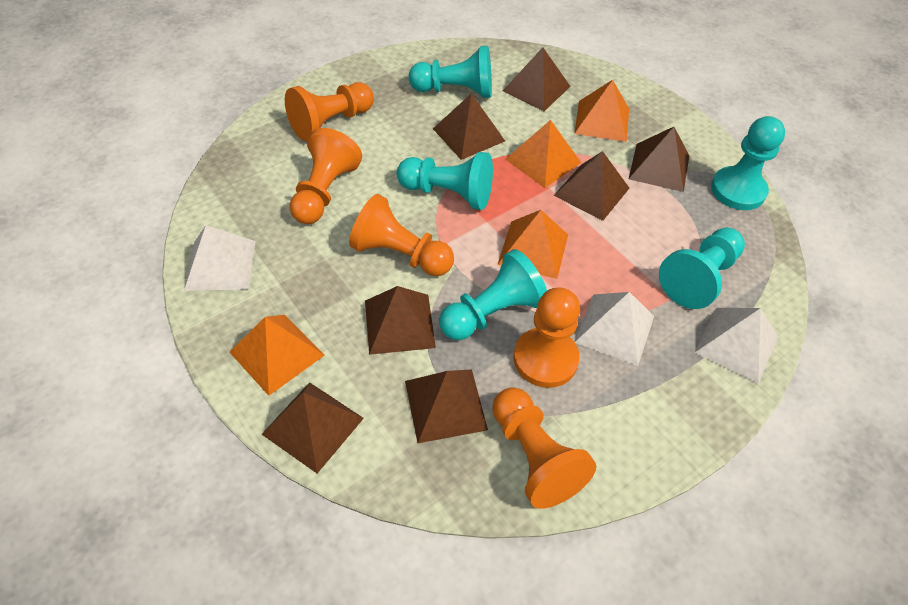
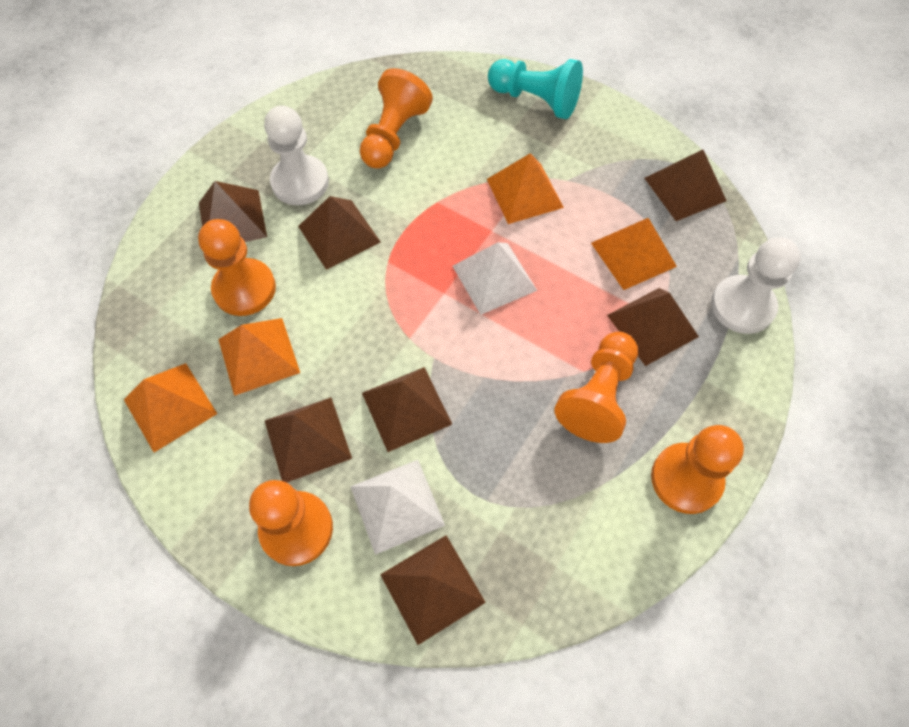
turquoise pawn: 5 -> 1
white pawn: 0 -> 2
white pyramid: 3 -> 2

